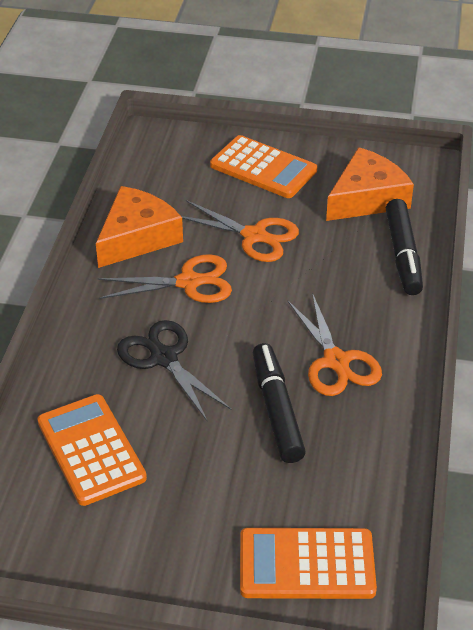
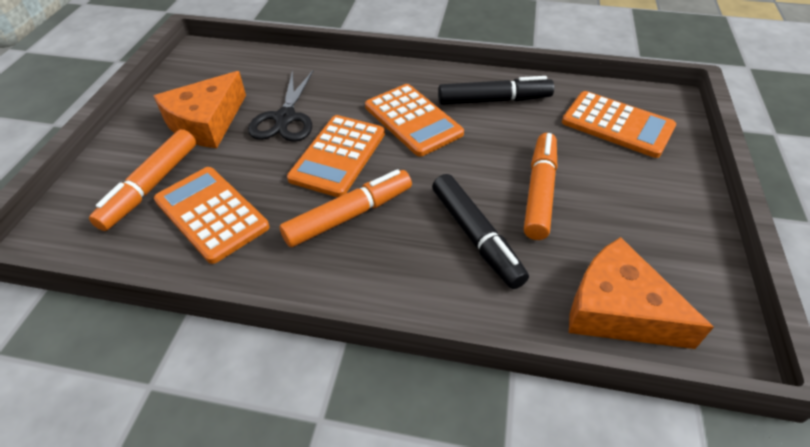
orange calculator: 3 -> 4
orange marker: 0 -> 3
orange scissors: 3 -> 0

